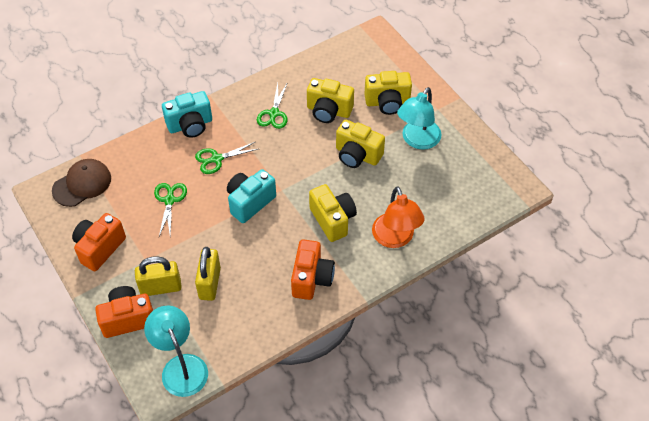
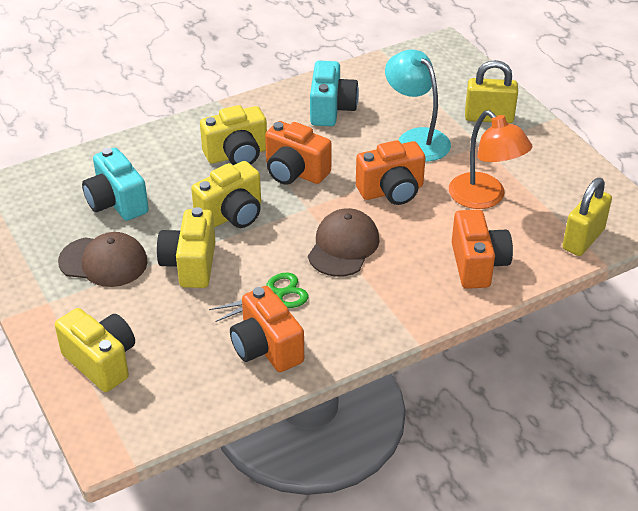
brown cap: 1 -> 2
green scissors: 3 -> 1
orange camera: 3 -> 4
turquoise lamp: 2 -> 1

